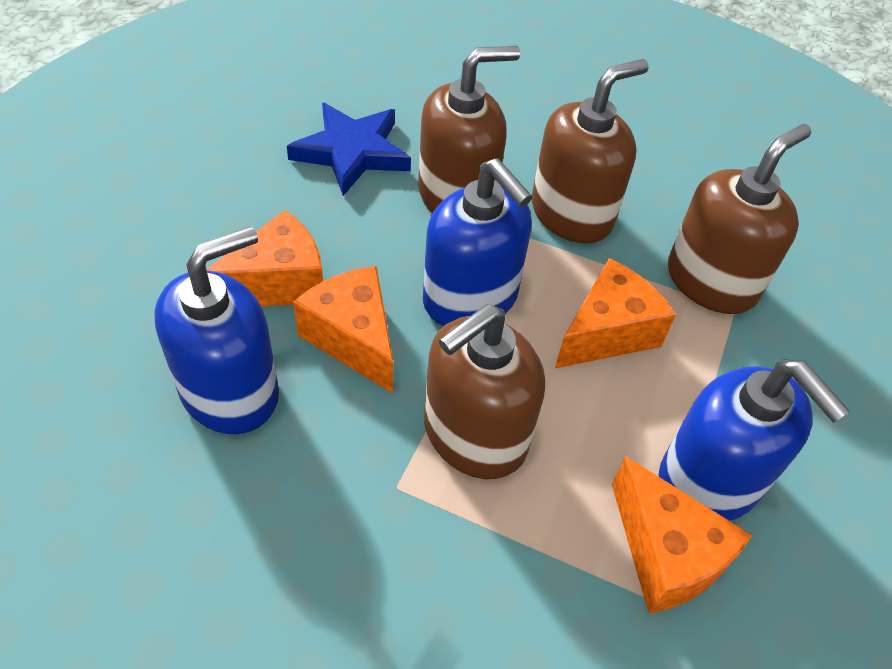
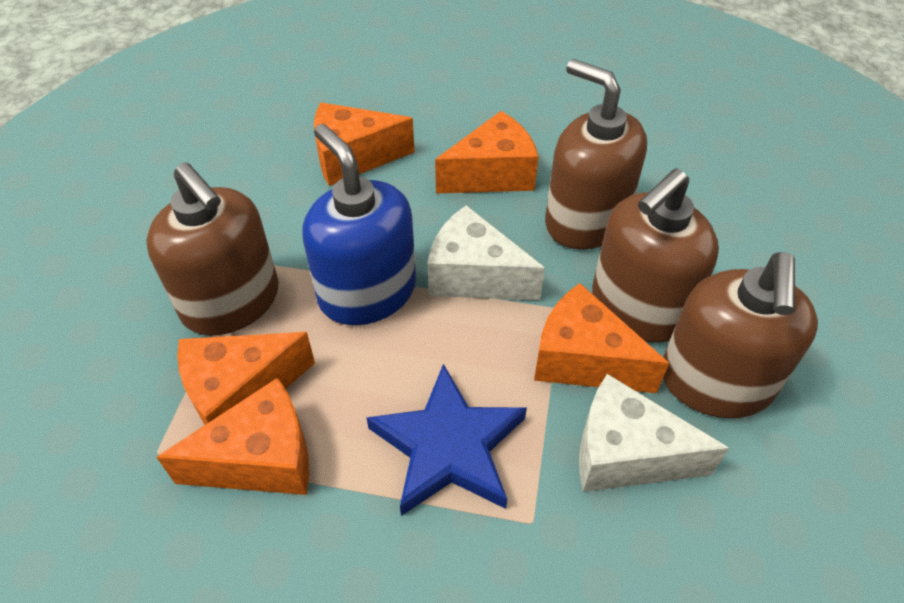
blue soap dispenser: 3 -> 1
orange cheese: 4 -> 5
white cheese: 0 -> 2

